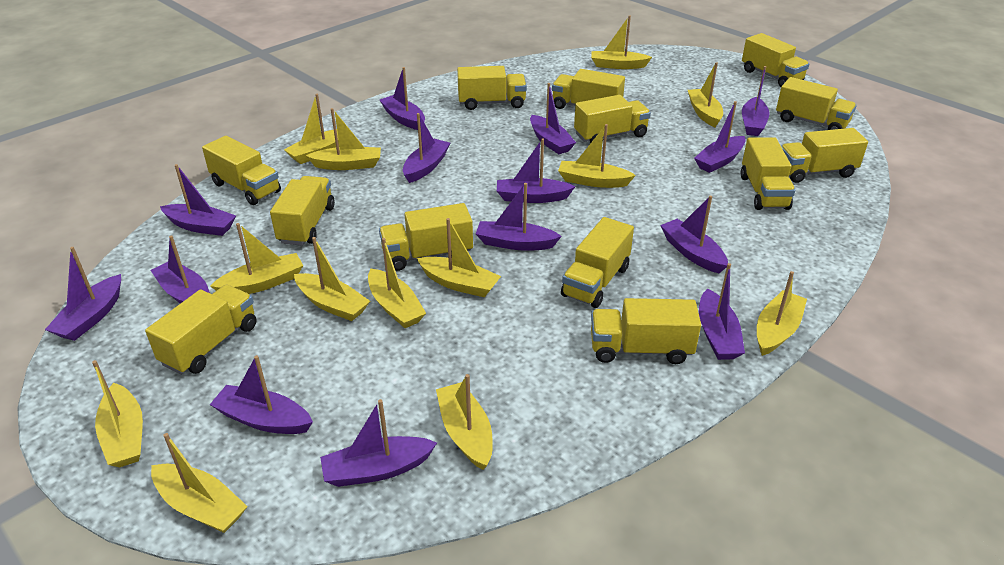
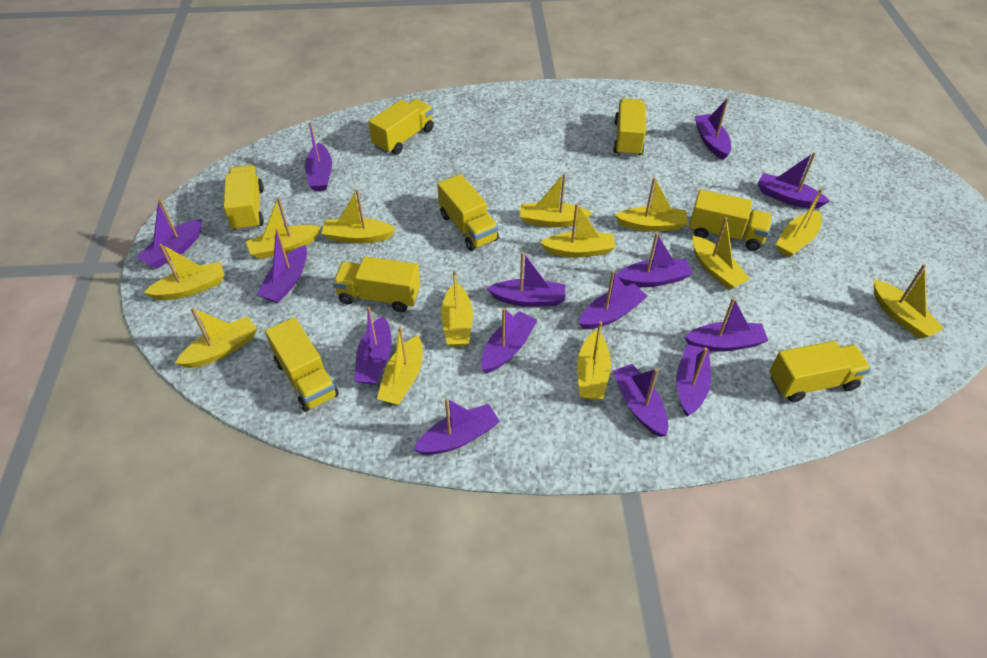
yellow truck: 13 -> 8

